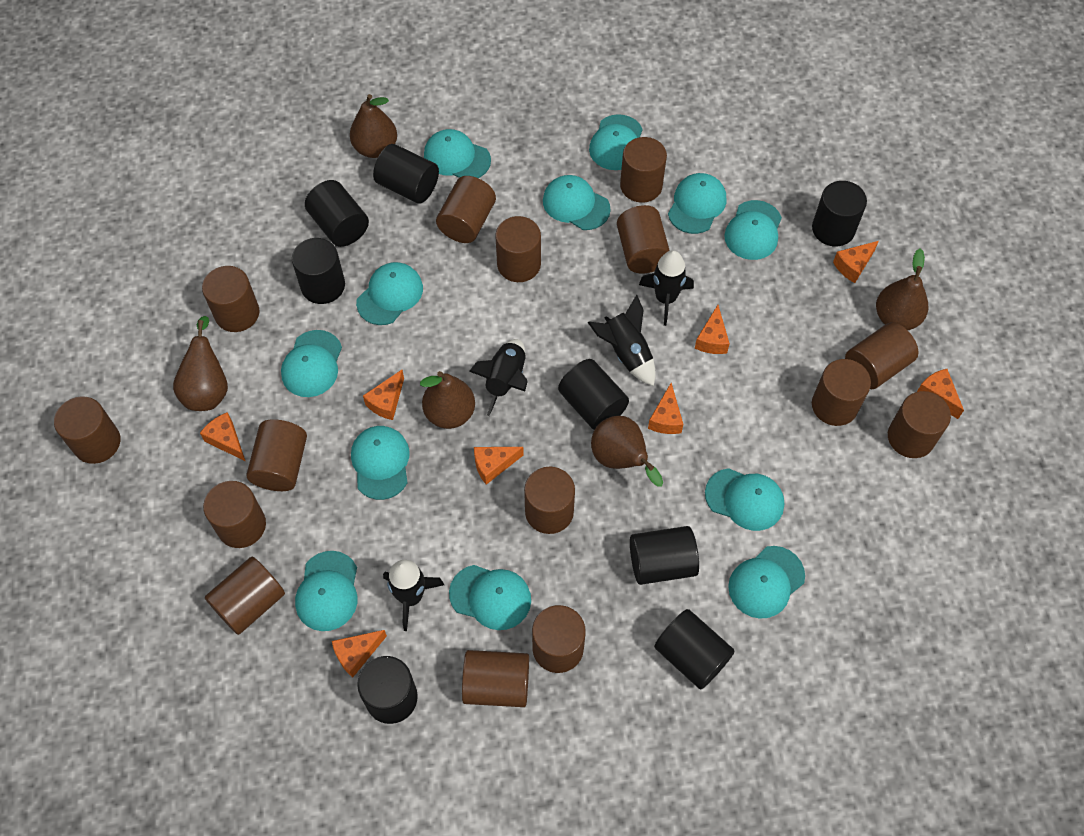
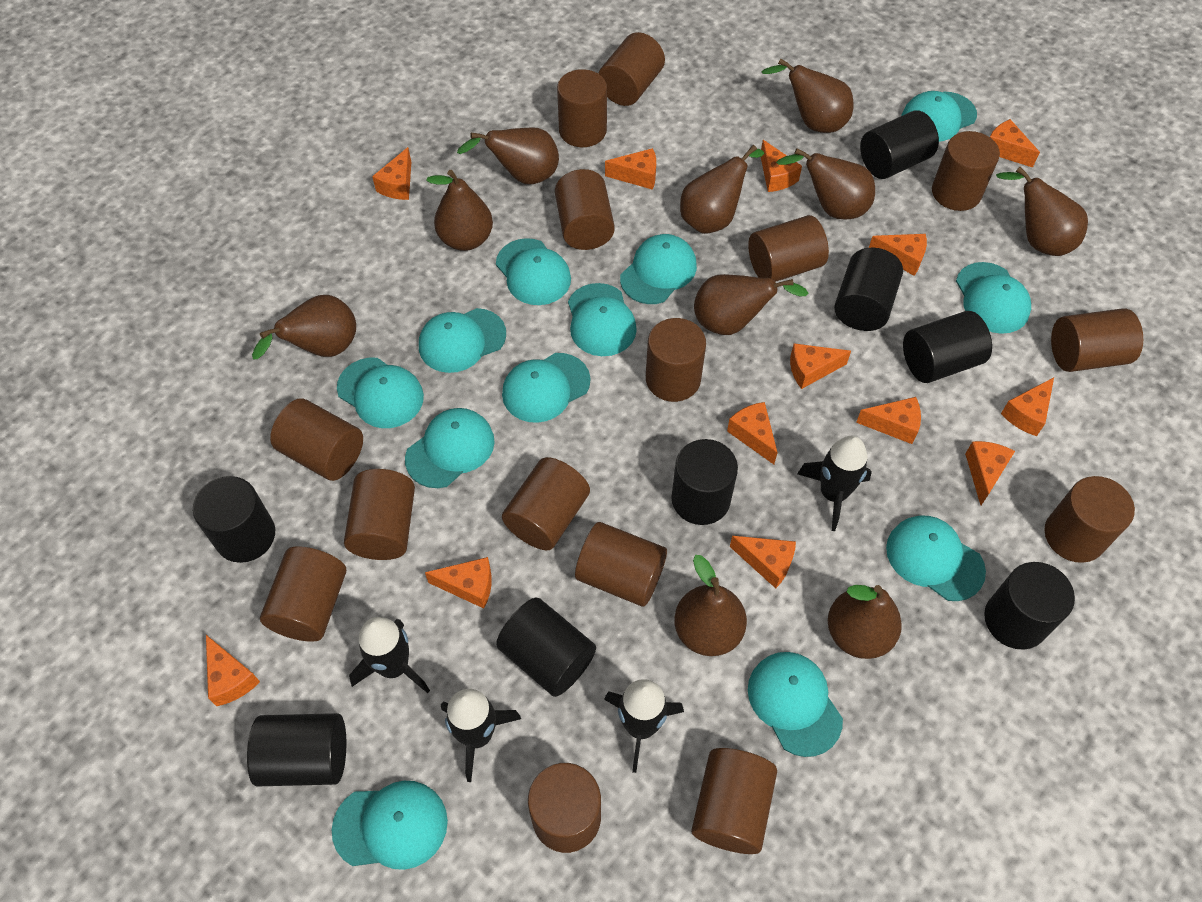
brown pear: 5 -> 10
orange cheese: 8 -> 13

